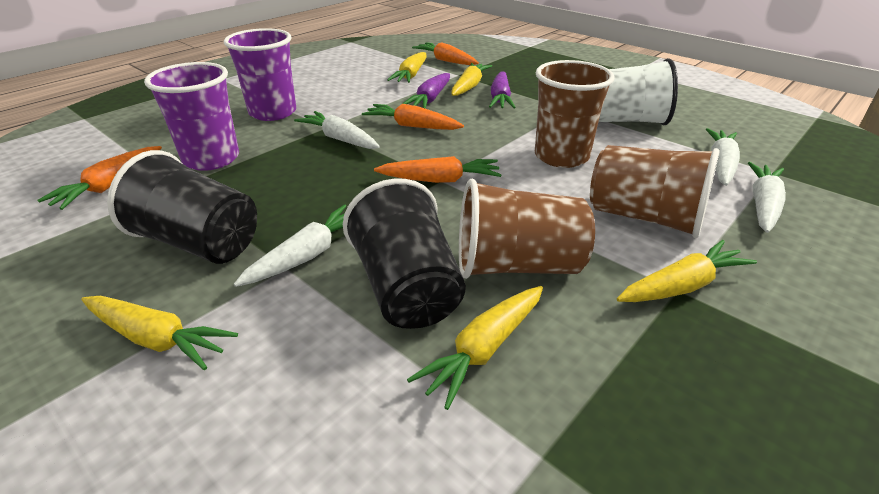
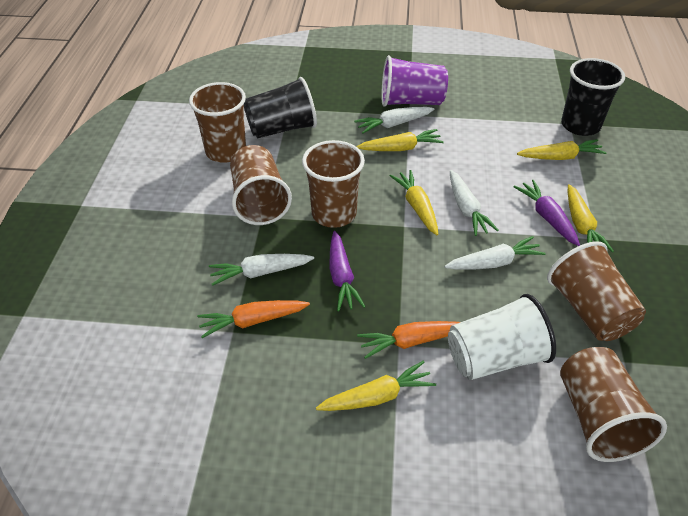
brown cup: 3 -> 5
orange carrot: 4 -> 2
purple cup: 2 -> 1

